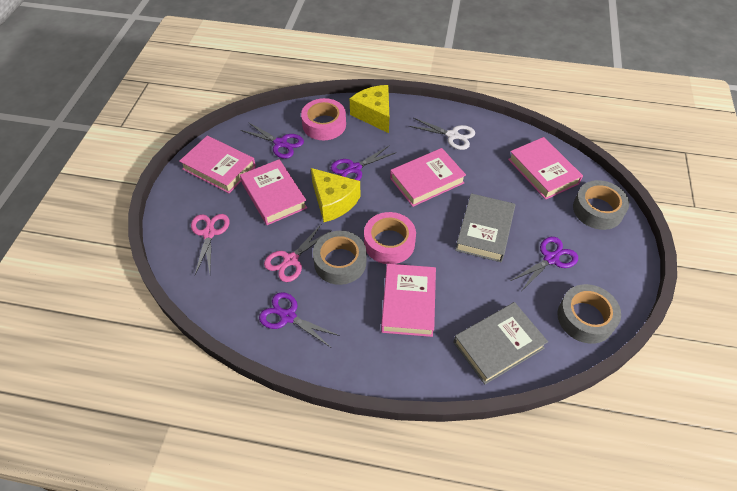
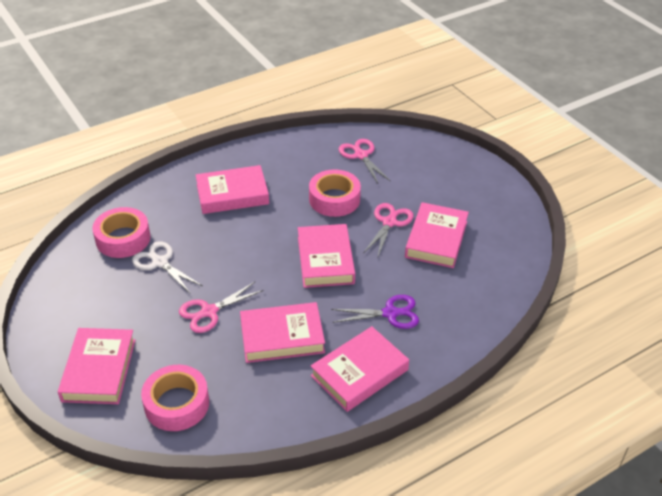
grey book: 2 -> 0
grey tape: 3 -> 0
pink book: 5 -> 6
pink scissors: 2 -> 3
pink tape: 2 -> 3
purple scissors: 4 -> 1
yellow cheese: 2 -> 0

